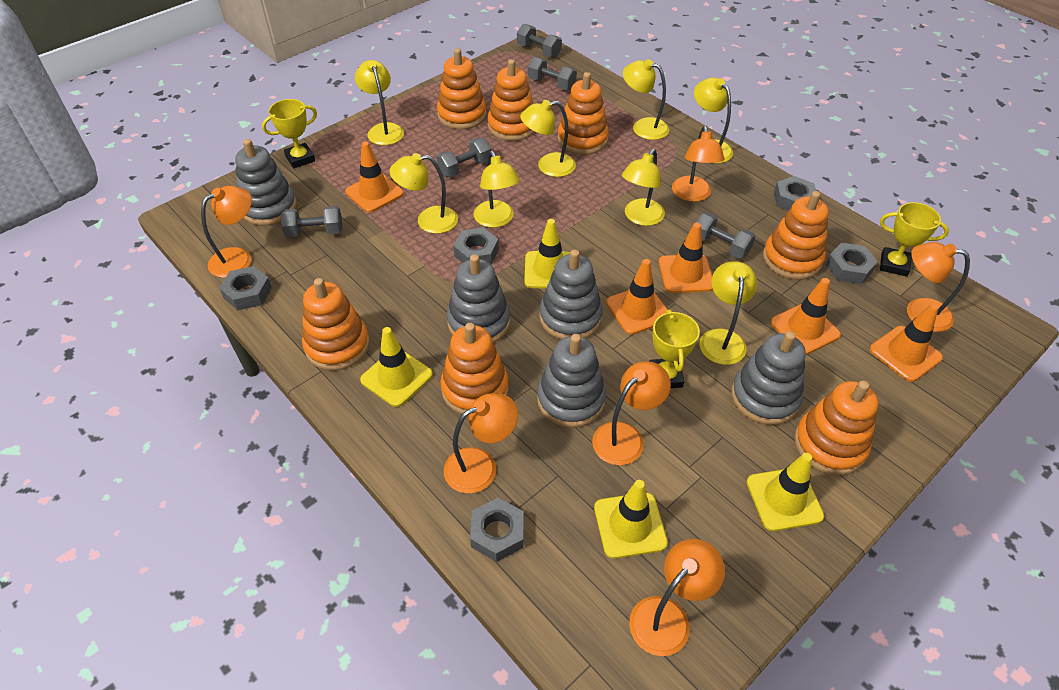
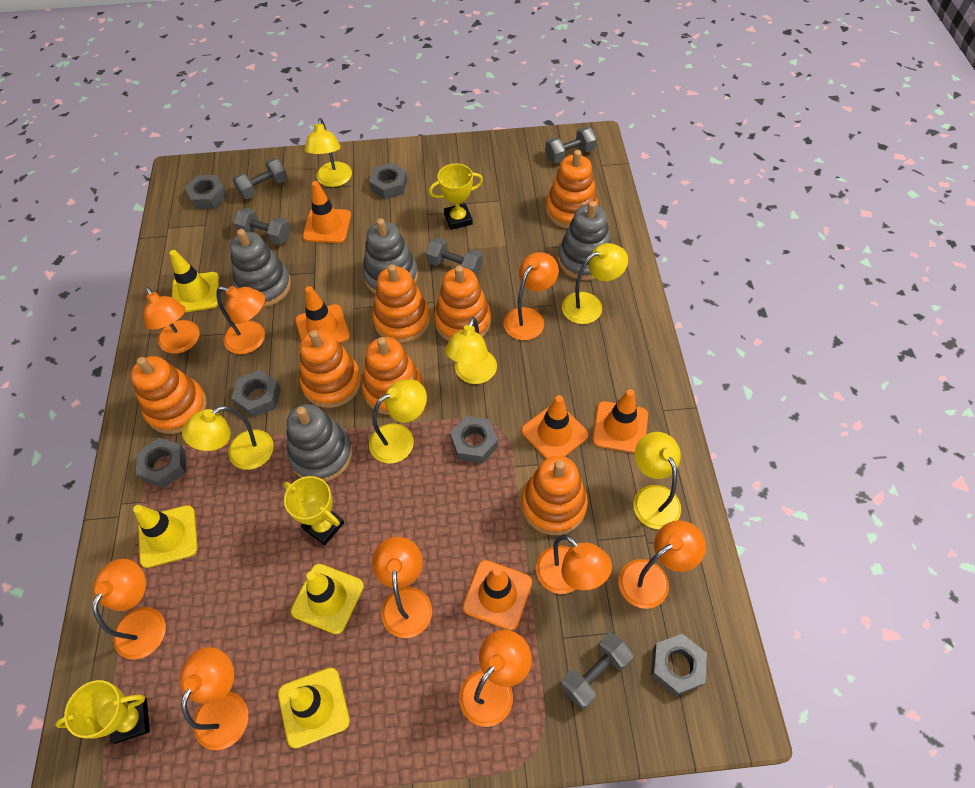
grey nut: 5 -> 6
grey stacking toy: 5 -> 4
orange lamp: 6 -> 9
yellow lamp: 8 -> 6

